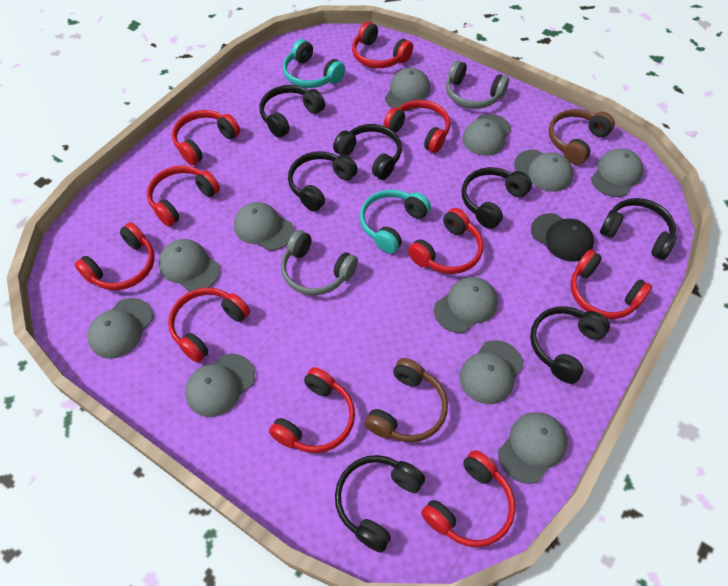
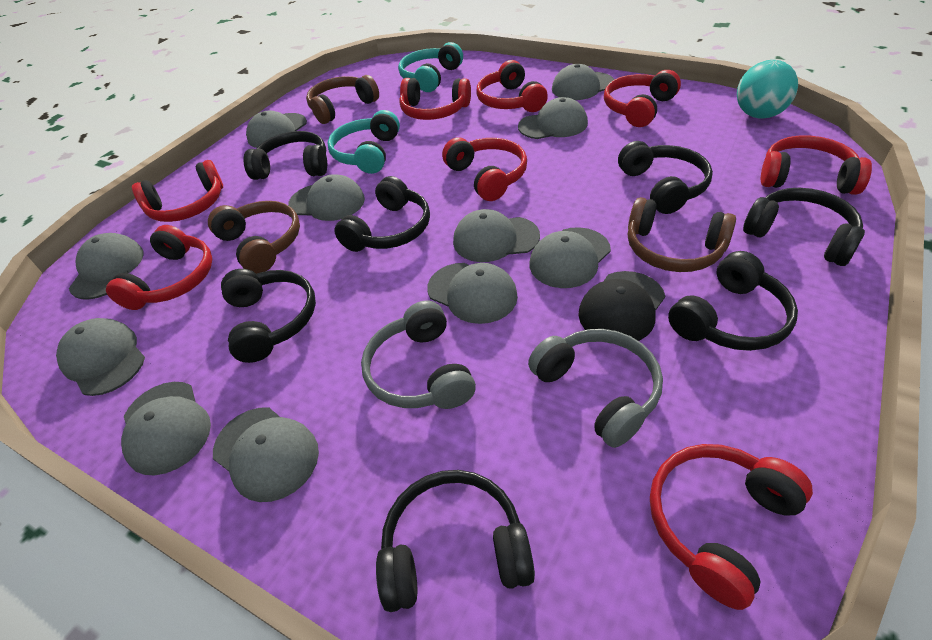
brown headphones: 2 -> 3
red headphones: 10 -> 8
turquoise ball: 0 -> 1

